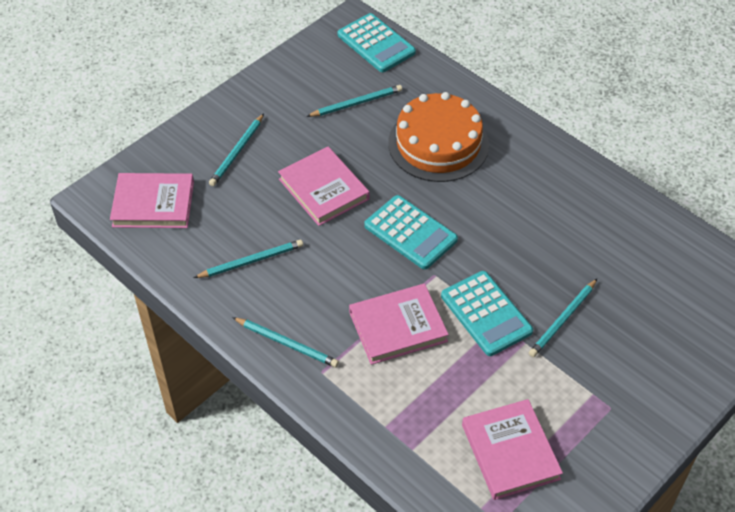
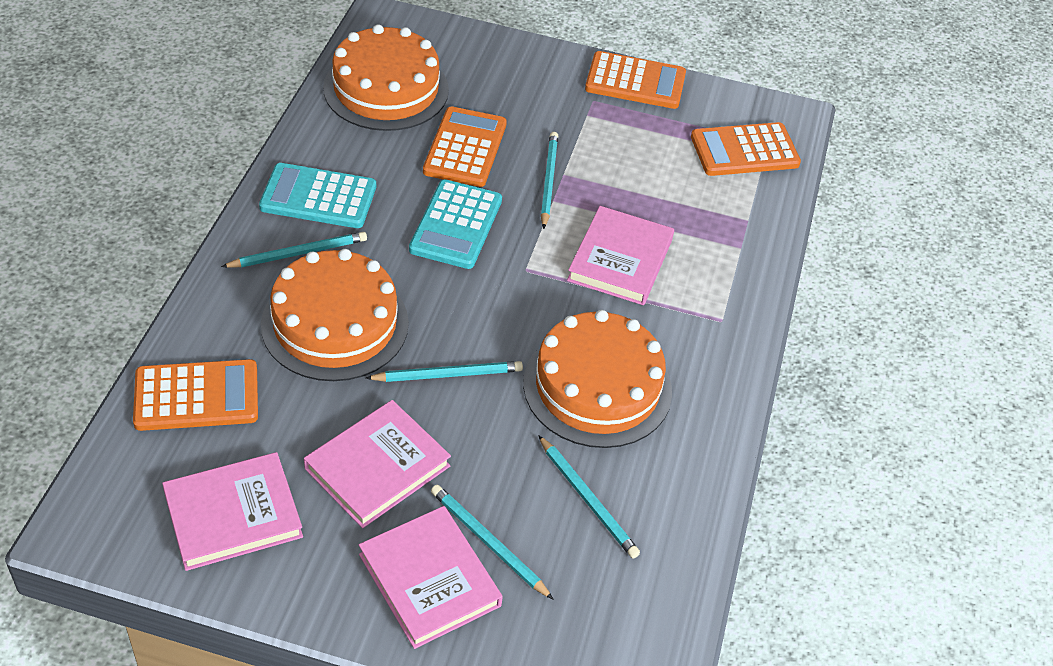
orange cake: 1 -> 3
orange calculator: 0 -> 4
turquoise calculator: 3 -> 2

